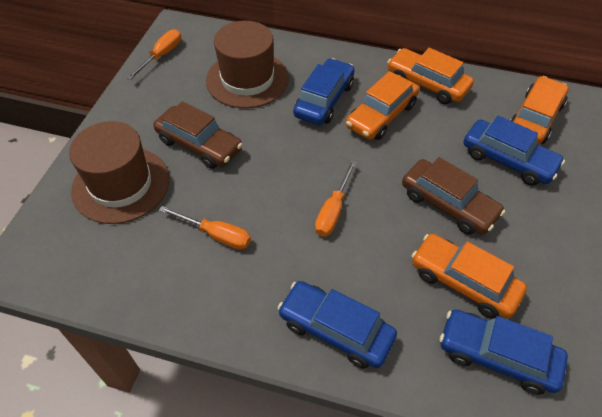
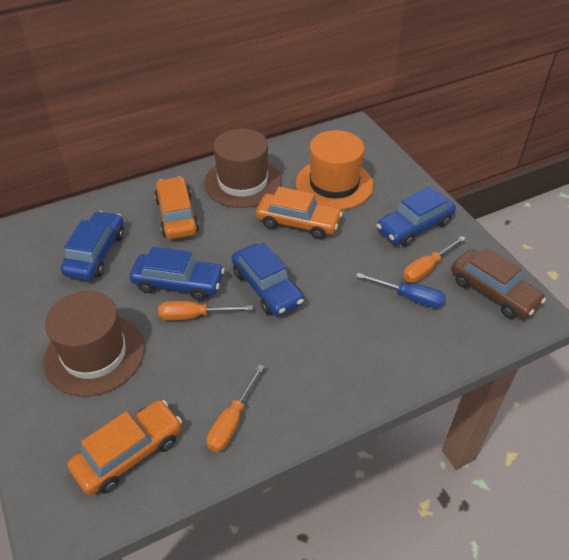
blue screwdriver: 0 -> 1
brown car: 2 -> 1
orange car: 4 -> 3
orange hat: 0 -> 1

